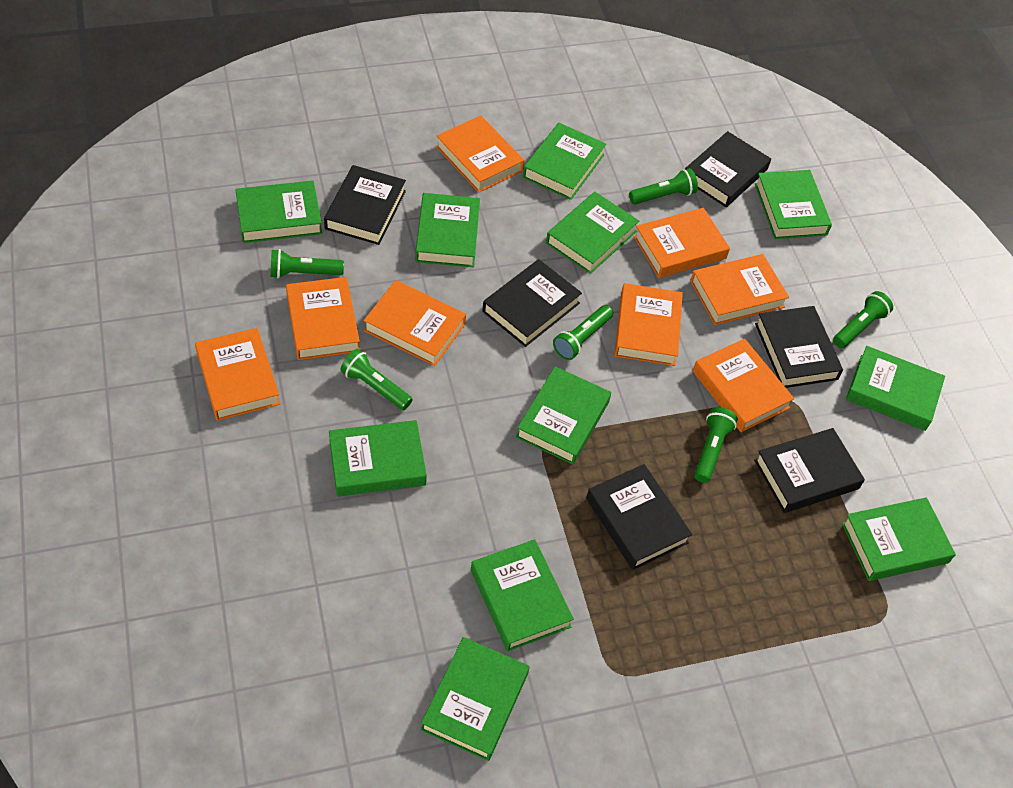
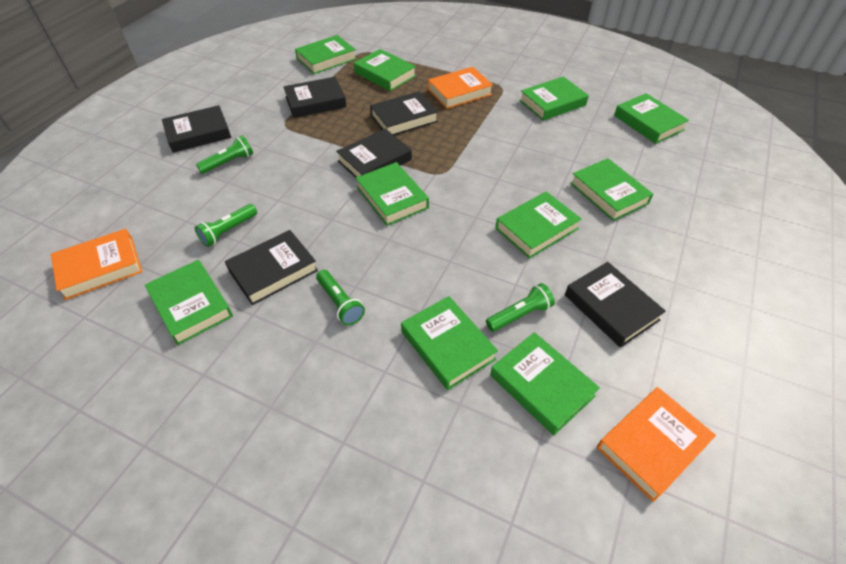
green book: 11 -> 10
green flashlight: 6 -> 4
orange book: 8 -> 3

